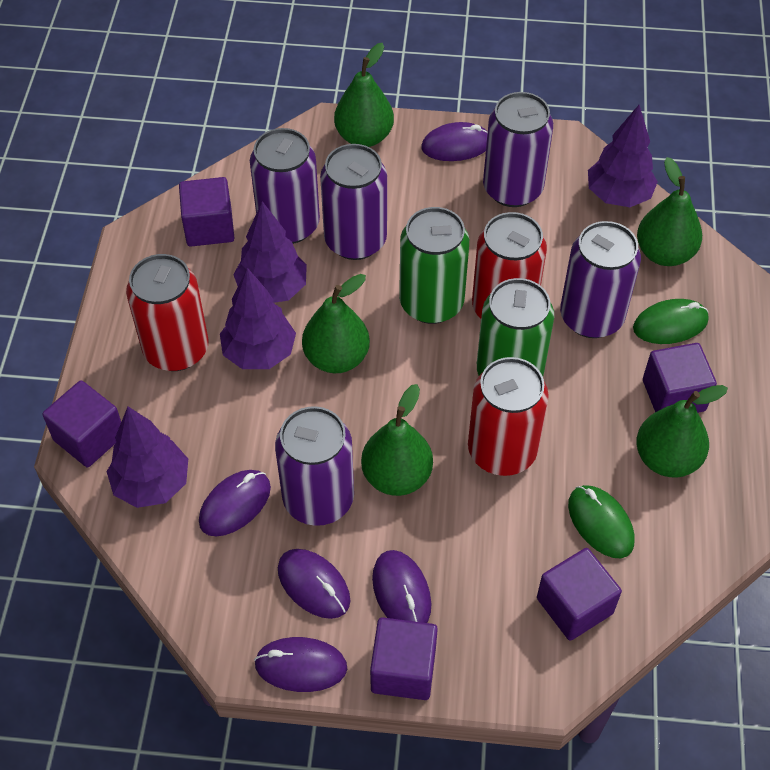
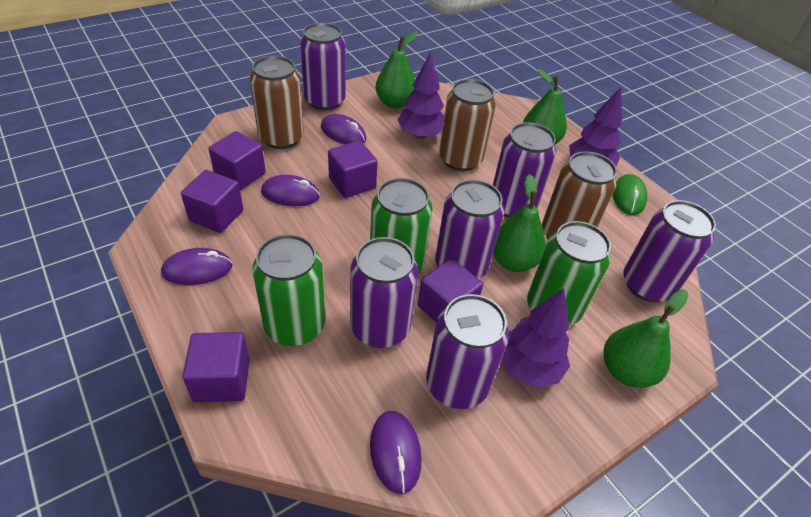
brown can: 0 -> 3
green can: 2 -> 3
green mouse: 2 -> 1
green pear: 5 -> 4
purple can: 5 -> 6
purple mouse: 5 -> 4
purple tree: 4 -> 3
red can: 3 -> 0

